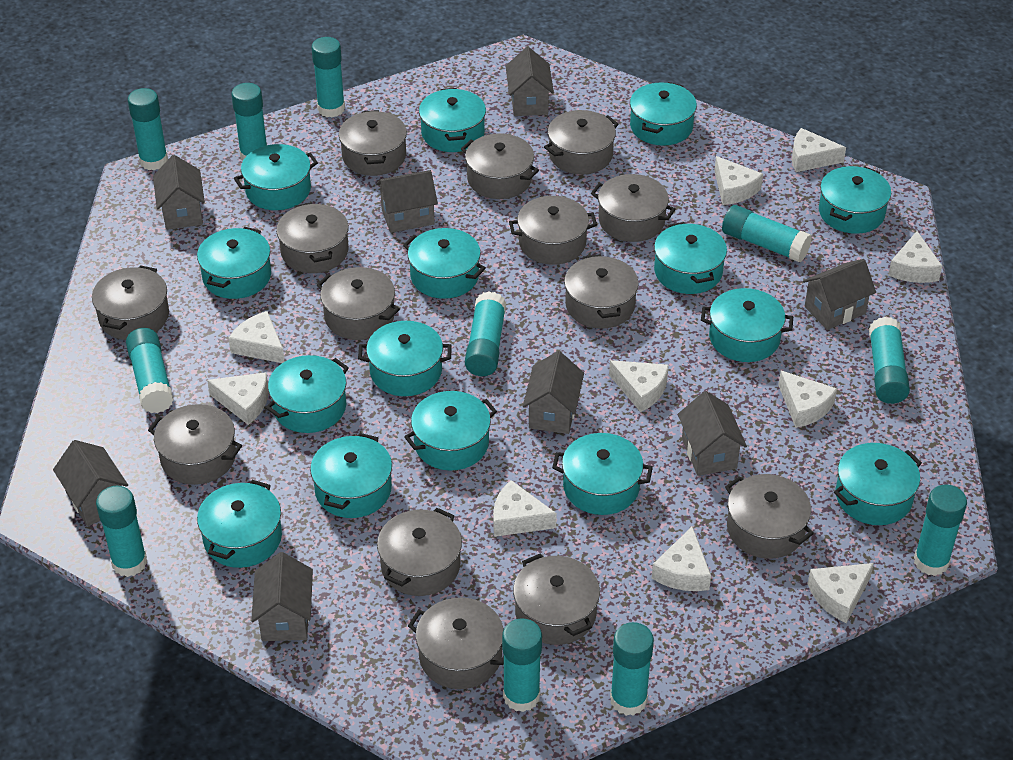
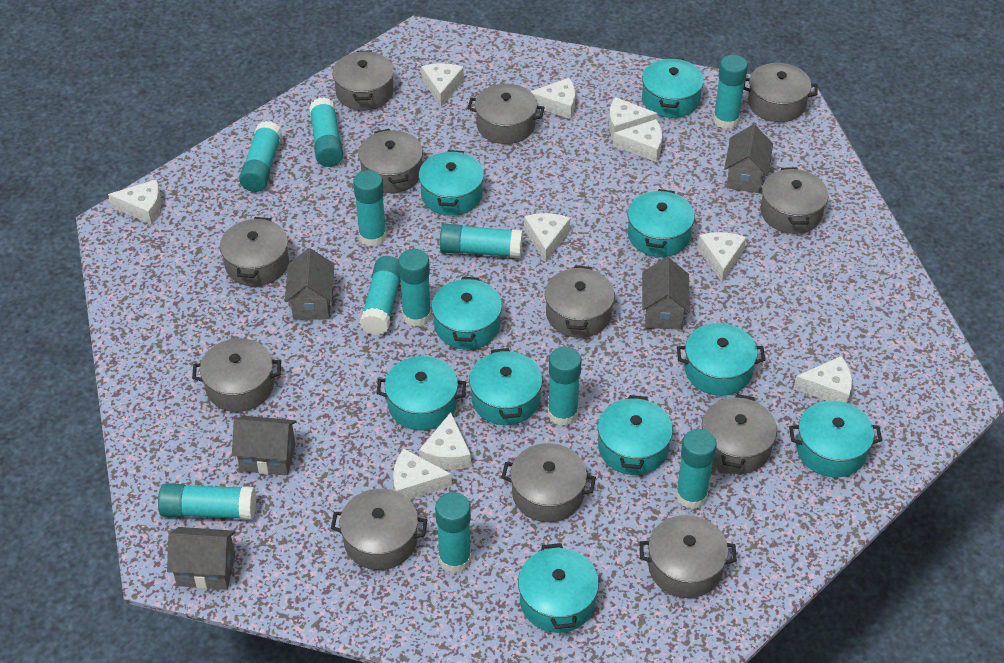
grey house: 8 -> 5
grey pot: 14 -> 12
turquoise pot: 15 -> 10

